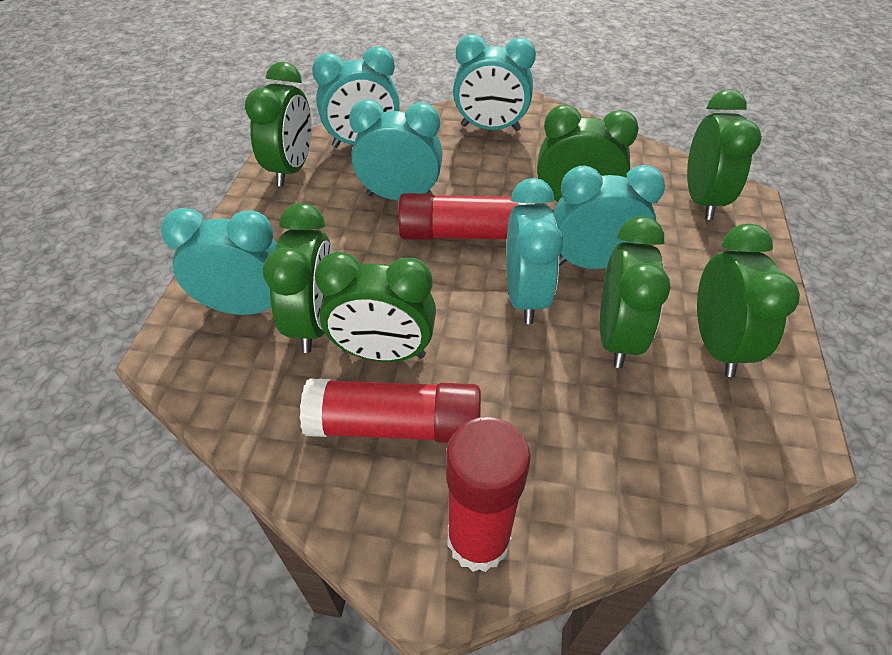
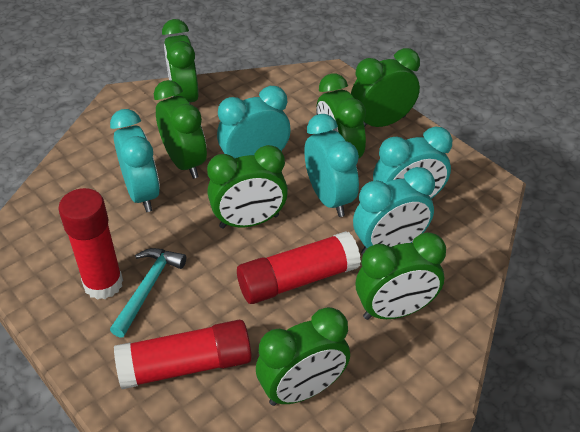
turquoise clock: 6 -> 5
turquoise hammer: 0 -> 1

